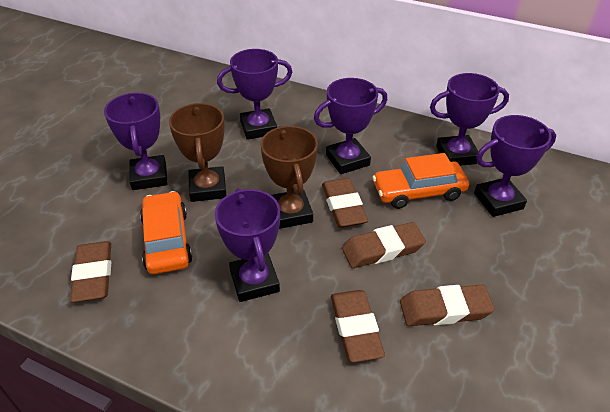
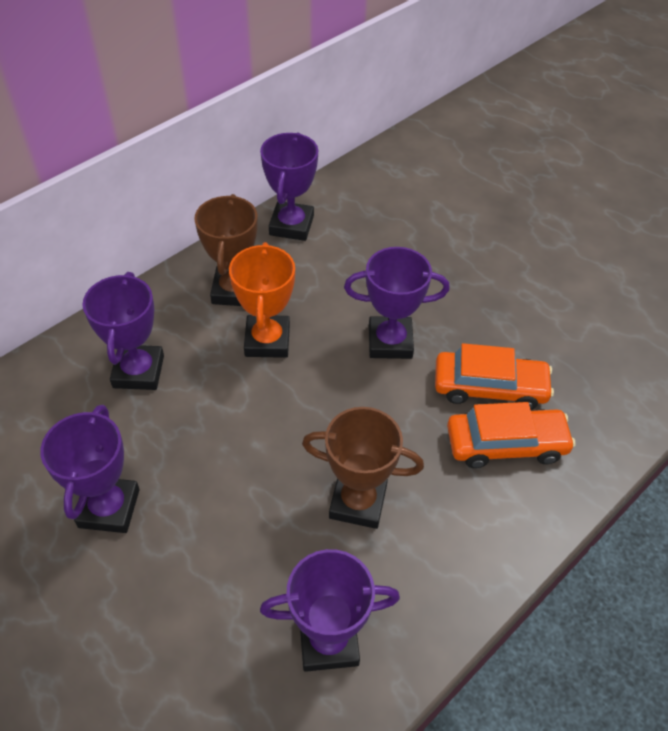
brown eraser: 5 -> 0
orange trophy: 0 -> 1
purple trophy: 6 -> 5

